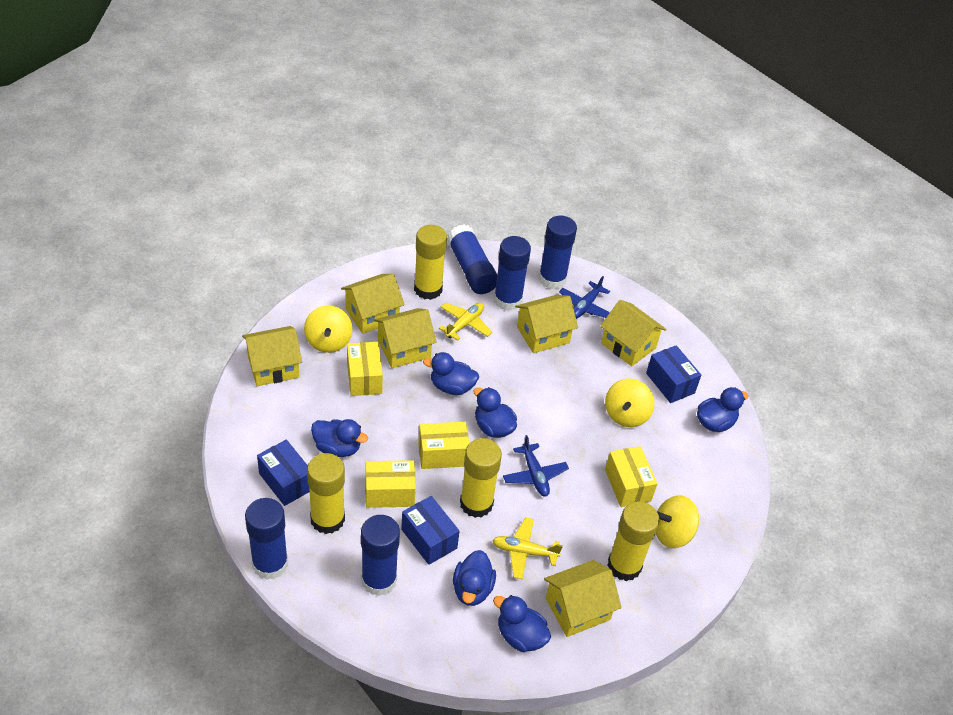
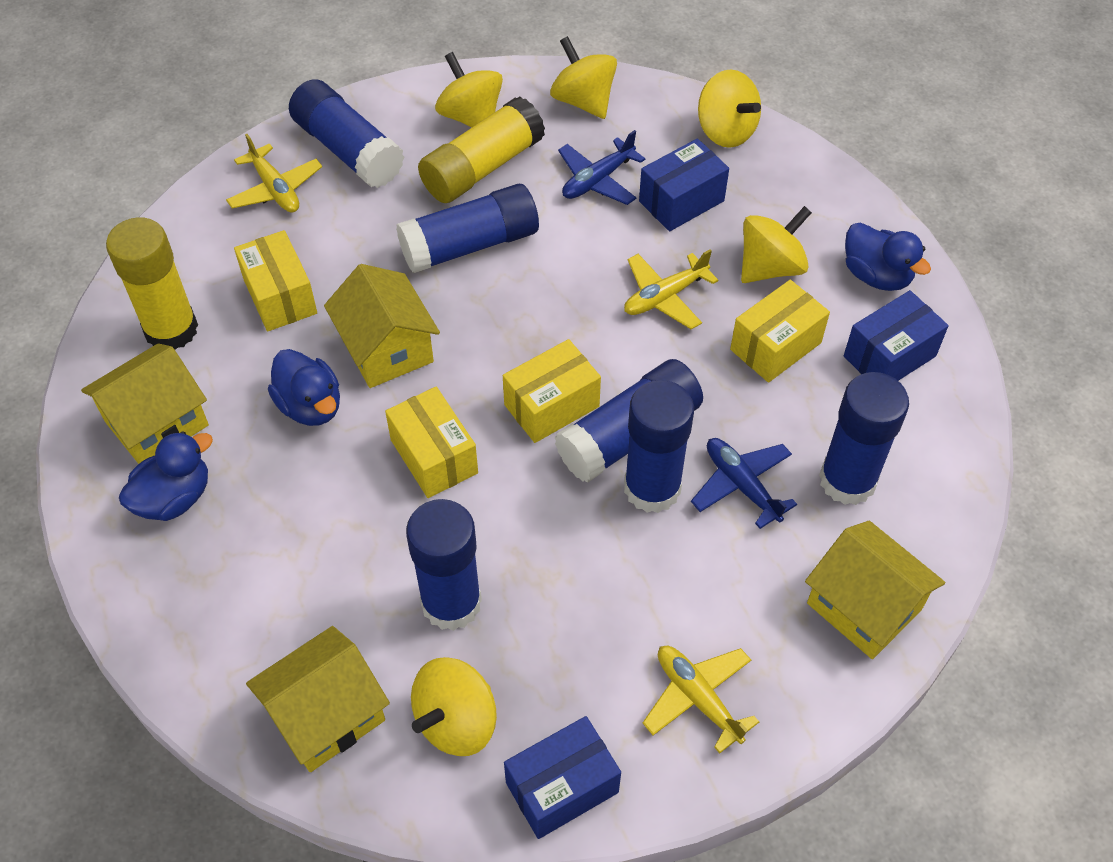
blue duck: 6 -> 3
blue glue stick: 5 -> 6
yellow glue stick: 4 -> 2
yellow house: 6 -> 4
yellow plane: 2 -> 3
yellow spinning top: 3 -> 5

